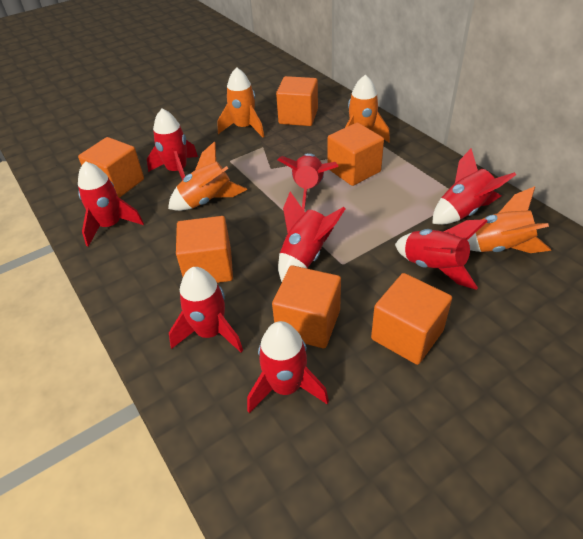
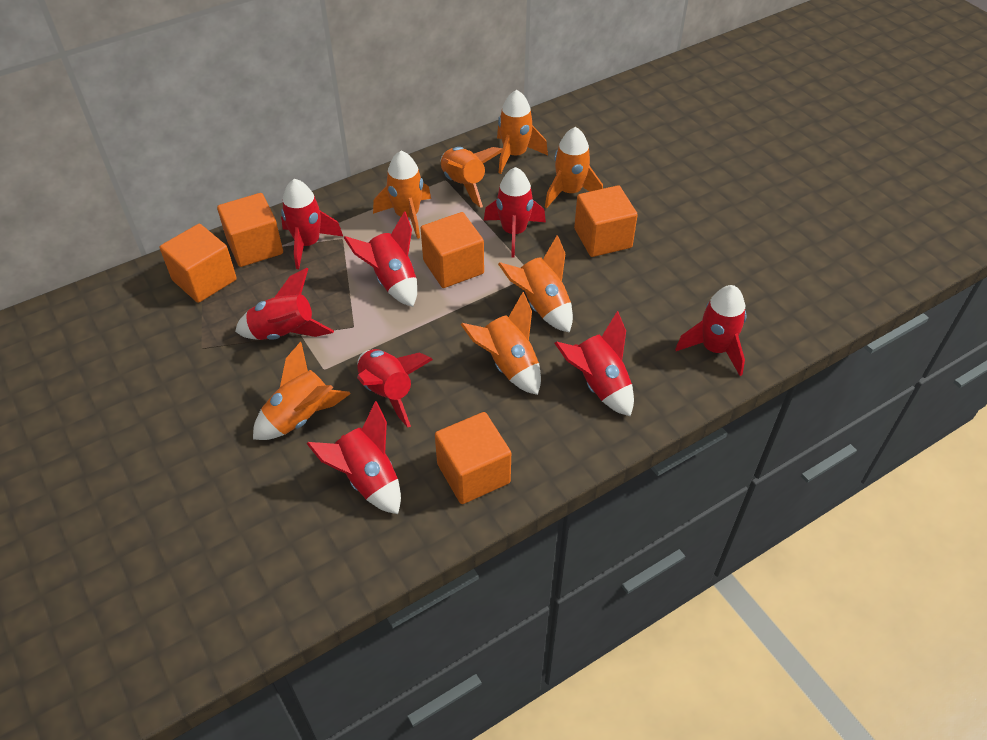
orange cube: 6 -> 5
orange rocket: 4 -> 7

